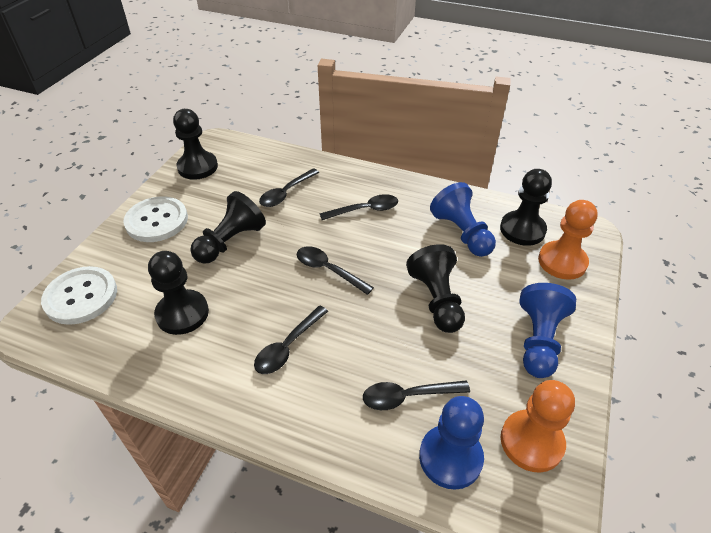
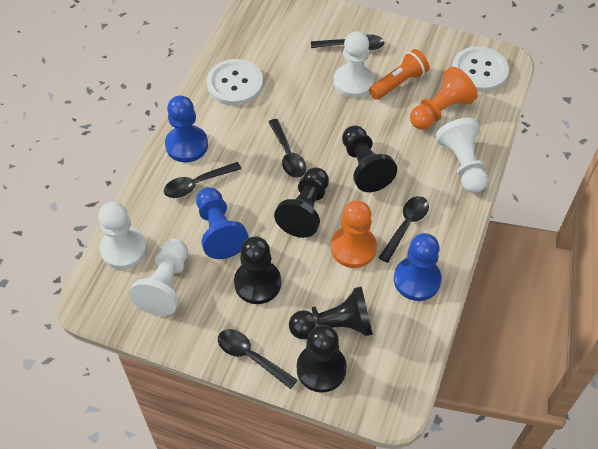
orange flashlight: 0 -> 1
white pawn: 0 -> 4

